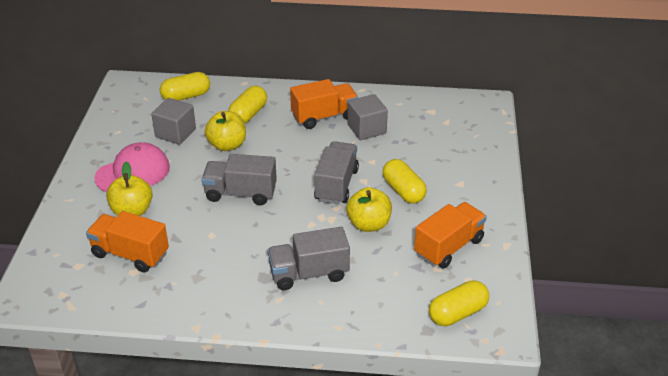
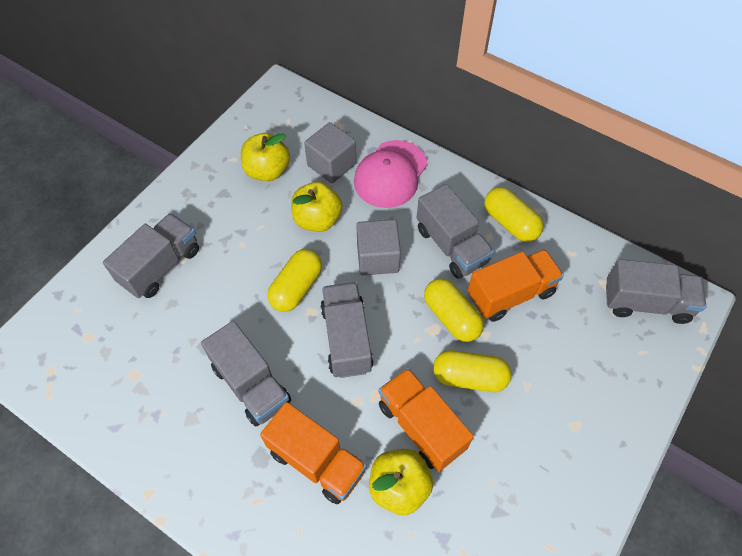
grey truck: 3 -> 5

